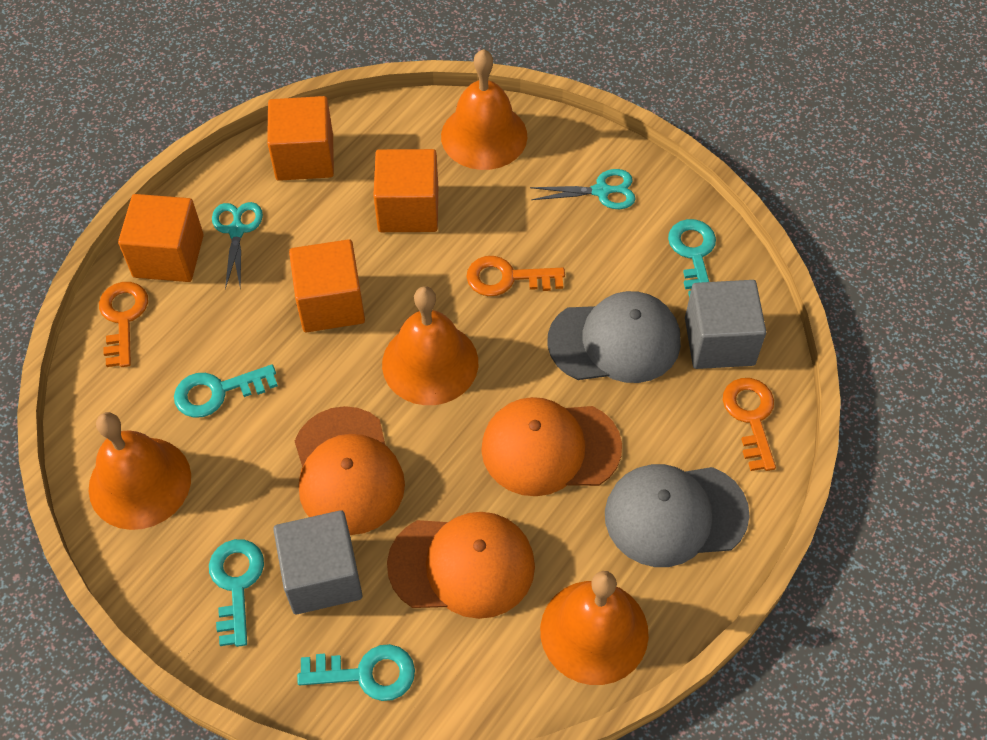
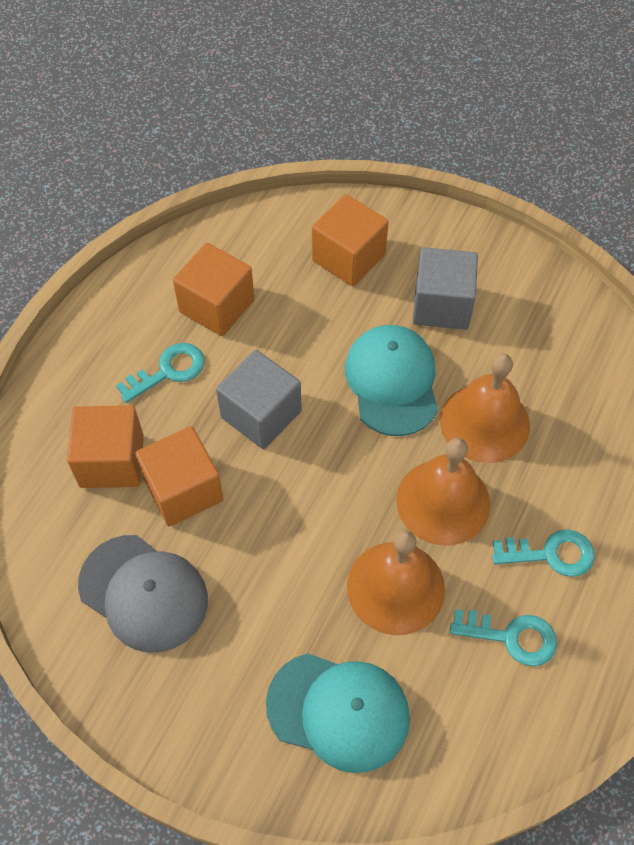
grey cap: 2 -> 1
orange bell: 4 -> 3
orange cap: 3 -> 0
orange key: 3 -> 0
turquoise cap: 0 -> 2
turquoise key: 4 -> 3
turquoise scissors: 2 -> 0

